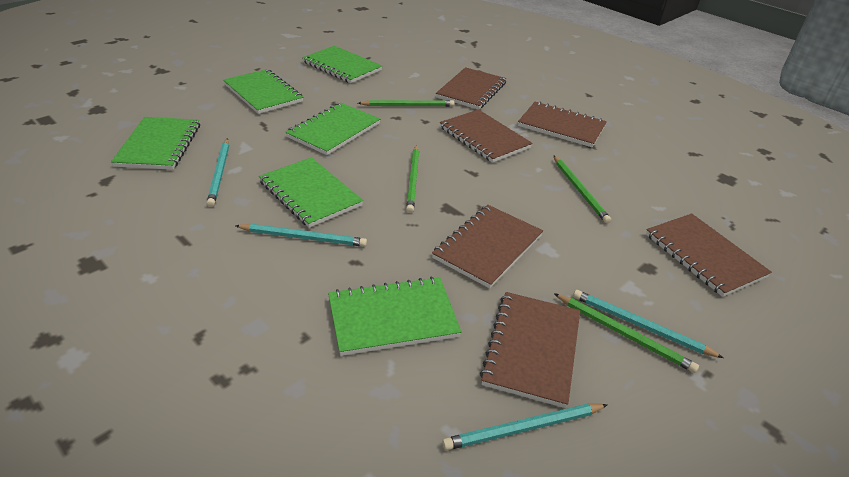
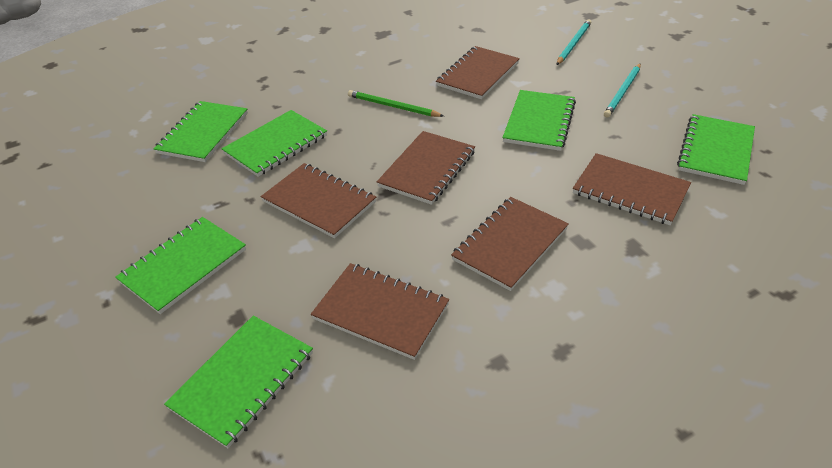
green pencil: 4 -> 1
turquoise pencil: 4 -> 2

